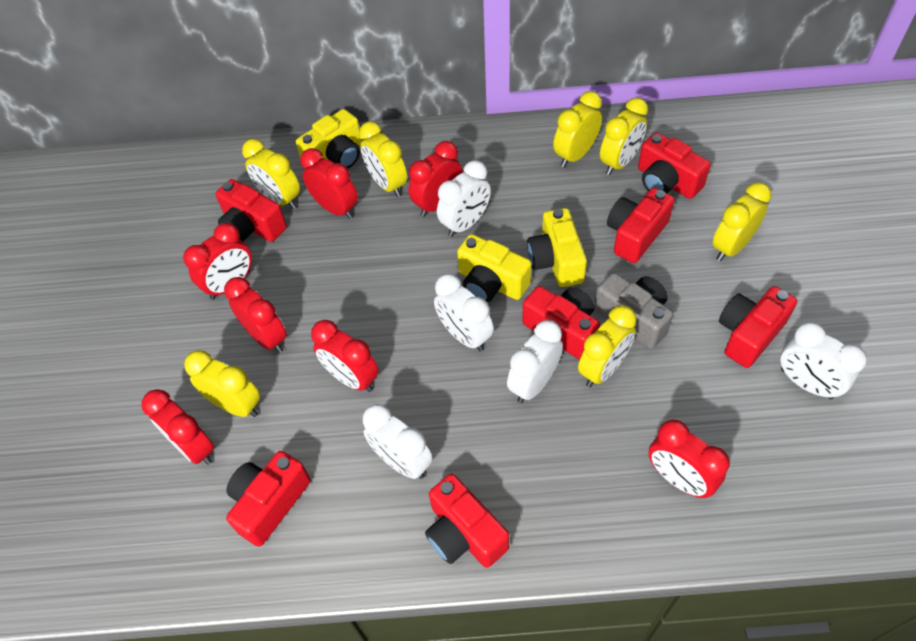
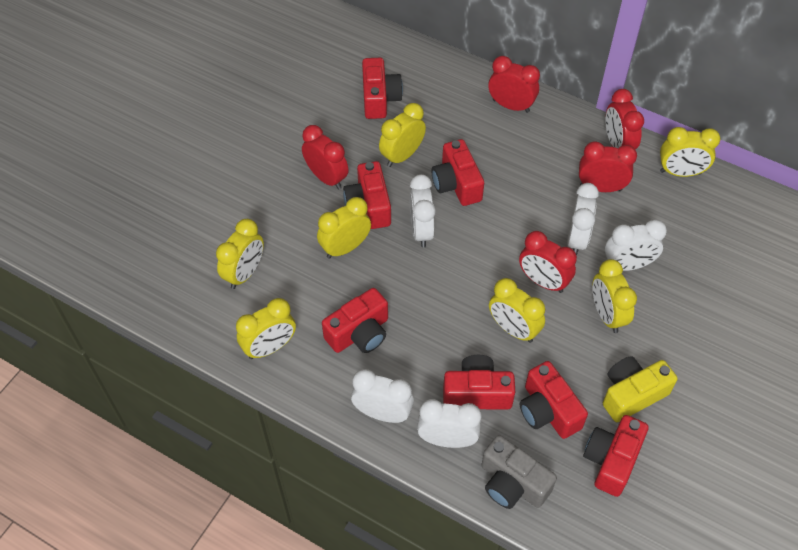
red clock: 7 -> 5
yellow camera: 3 -> 1

